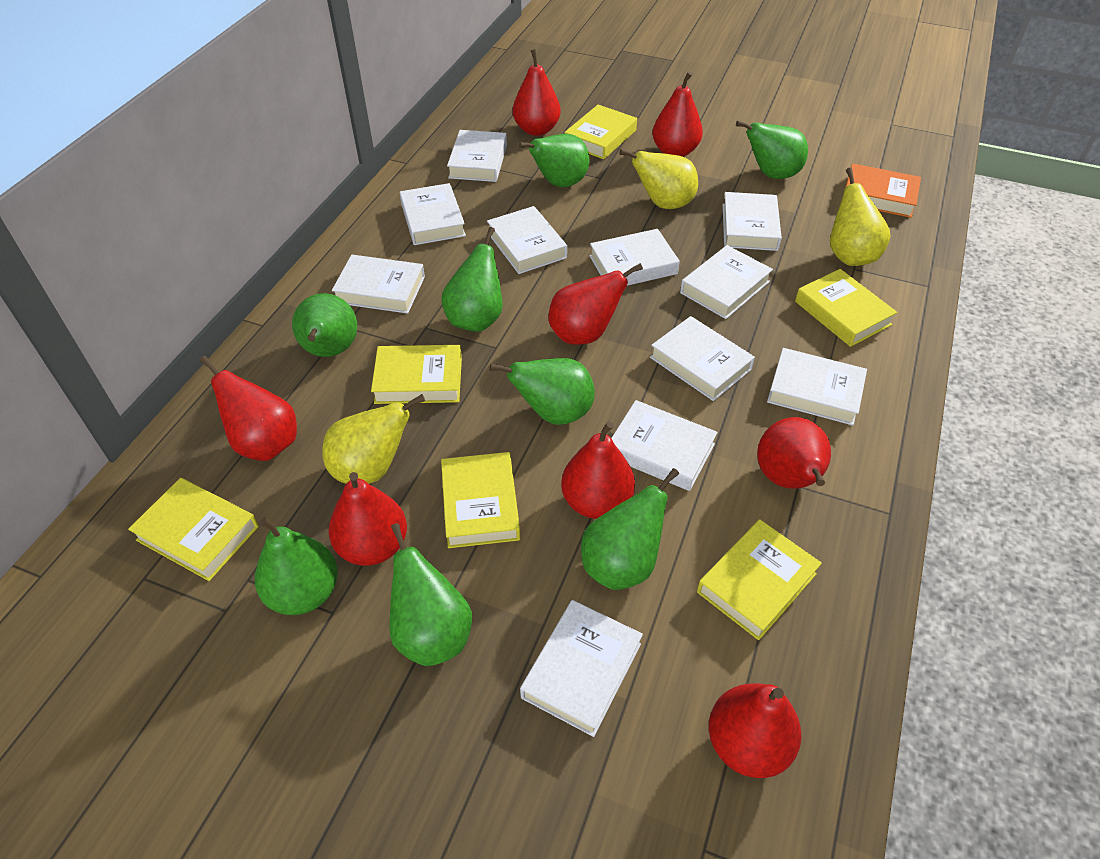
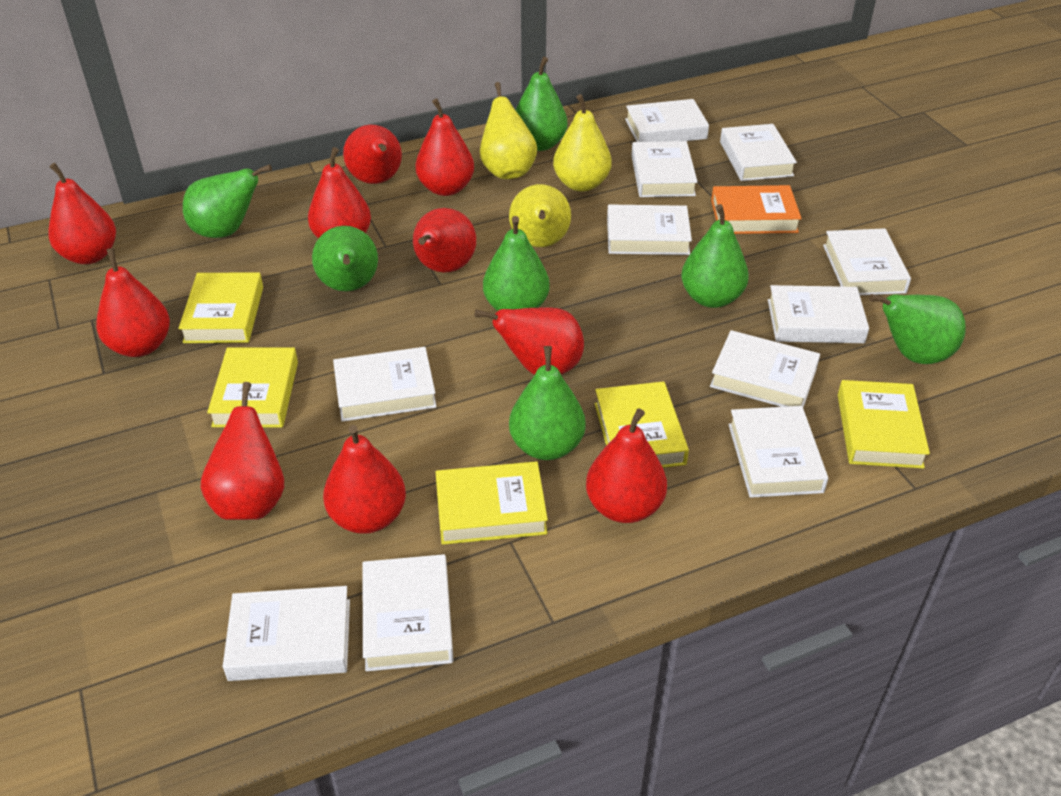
green pear: 8 -> 7
red pear: 8 -> 10
yellow book: 6 -> 5

